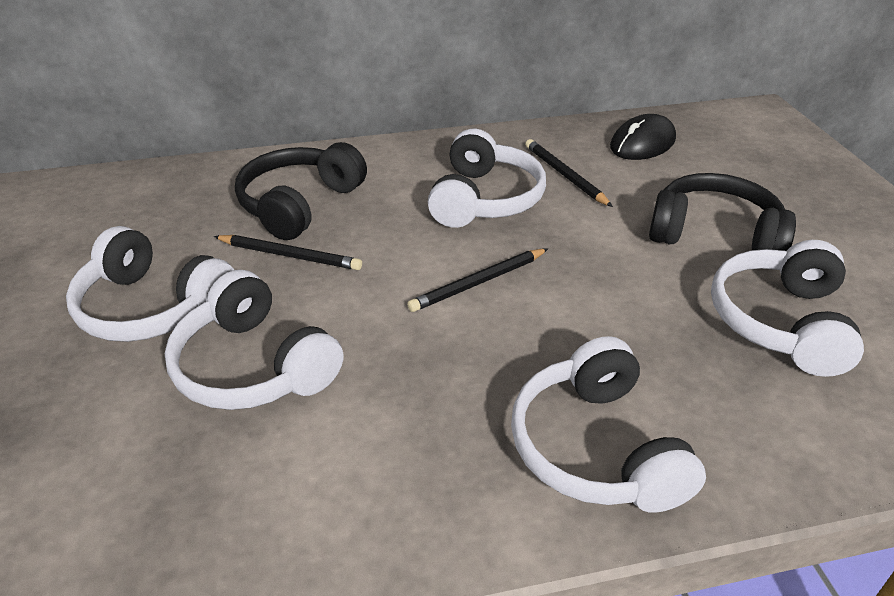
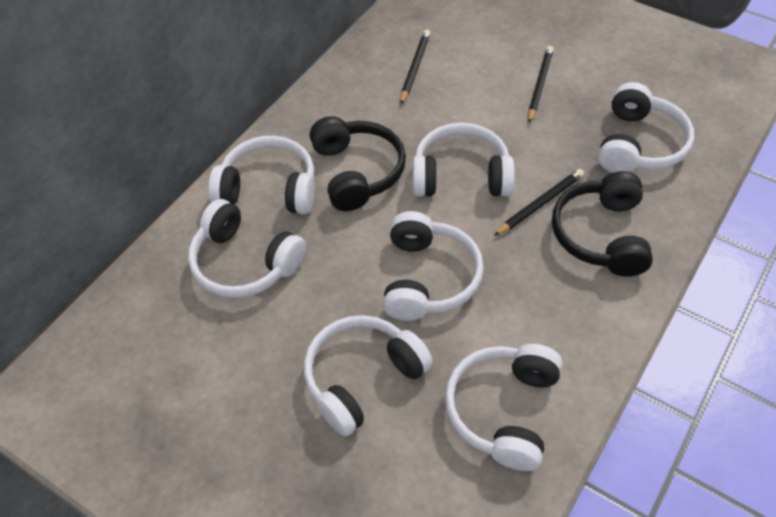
black mouse: 1 -> 0
white headphones: 5 -> 7

